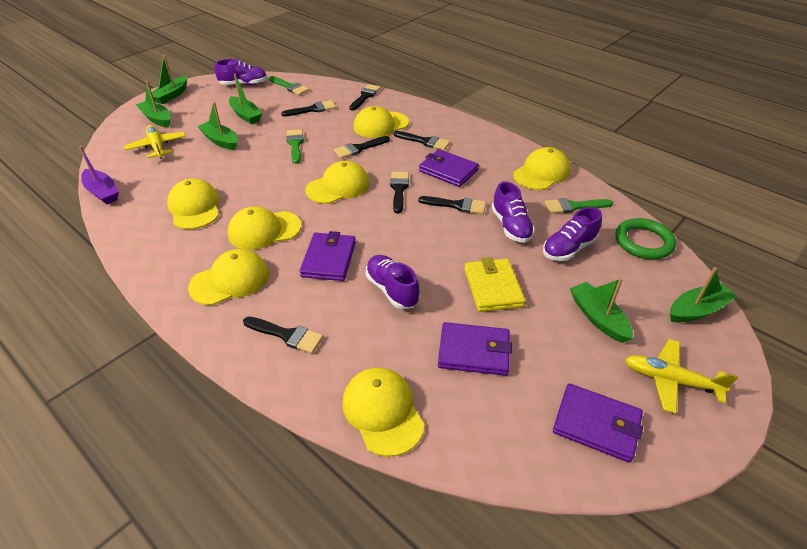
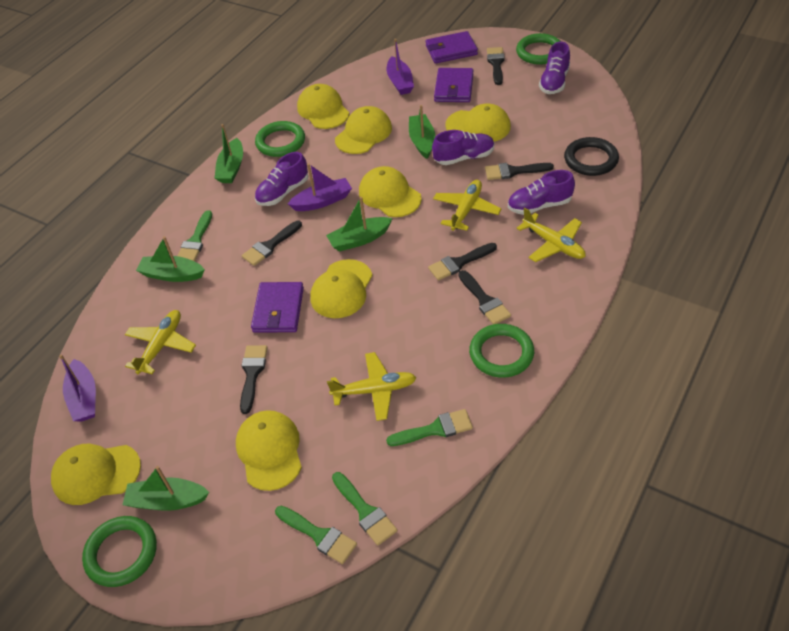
black brush: 7 -> 6
black ring: 0 -> 1
green boat: 6 -> 5
green brush: 3 -> 4
green ring: 1 -> 4
purple boat: 1 -> 3
purple wallet: 4 -> 3
yellow plane: 2 -> 4
yellow wallet: 1 -> 0

